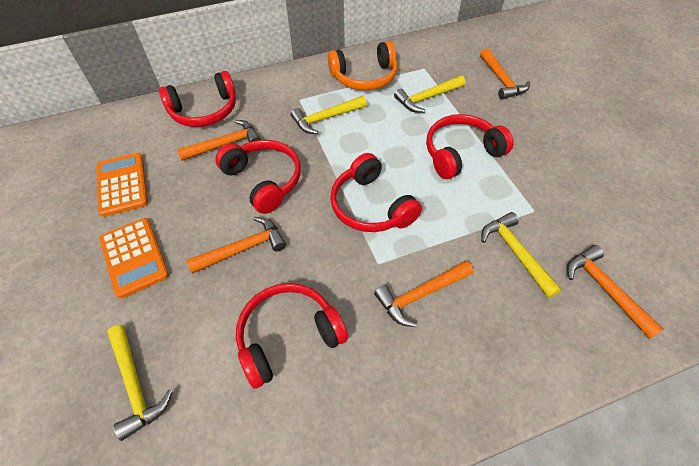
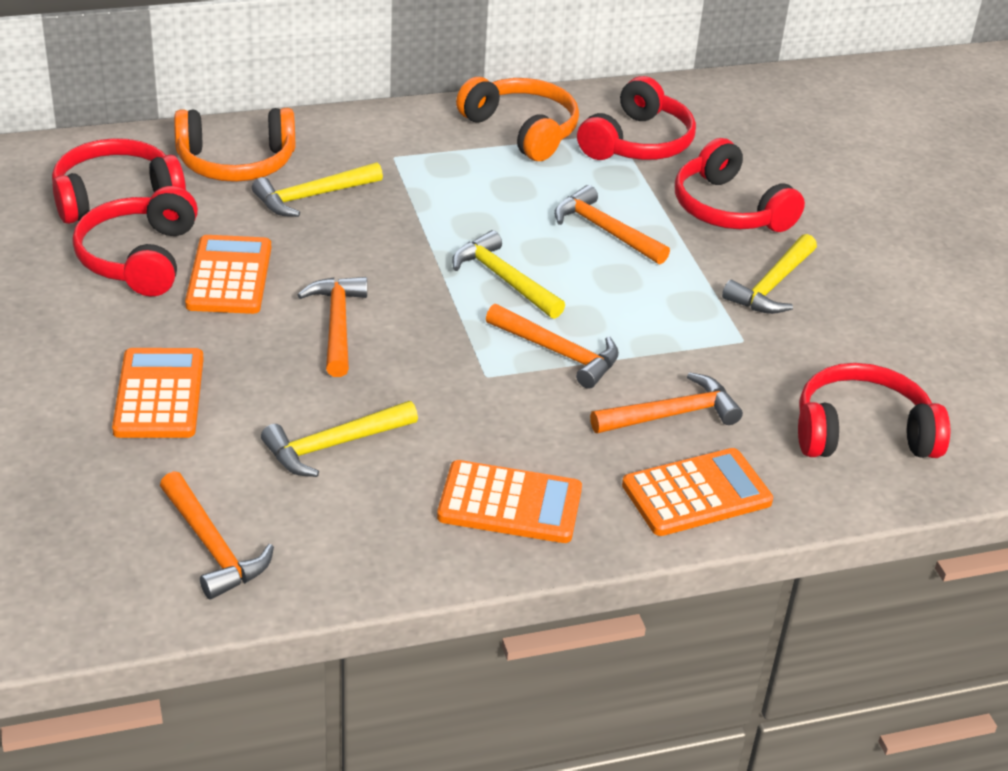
orange calculator: 2 -> 4
orange headphones: 1 -> 2

